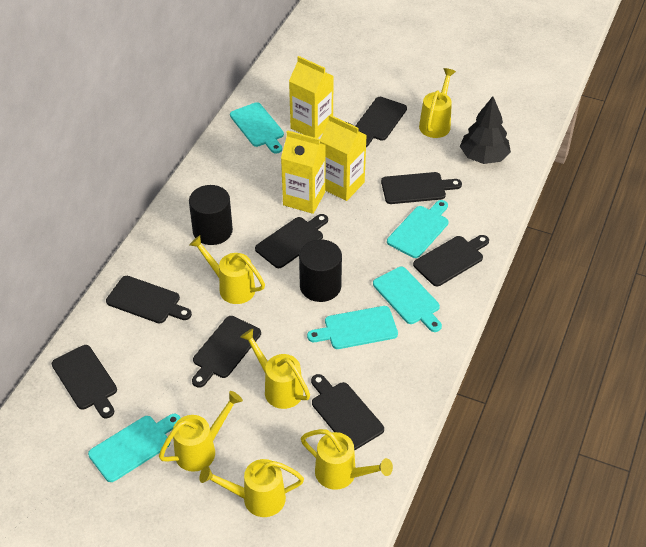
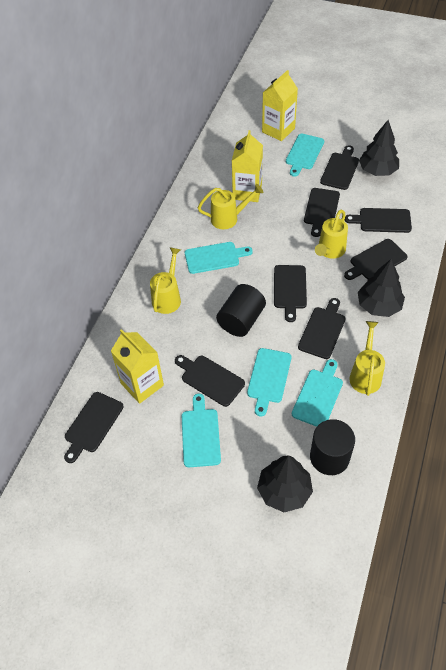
black tree: 1 -> 3
yellow watering can: 6 -> 4

